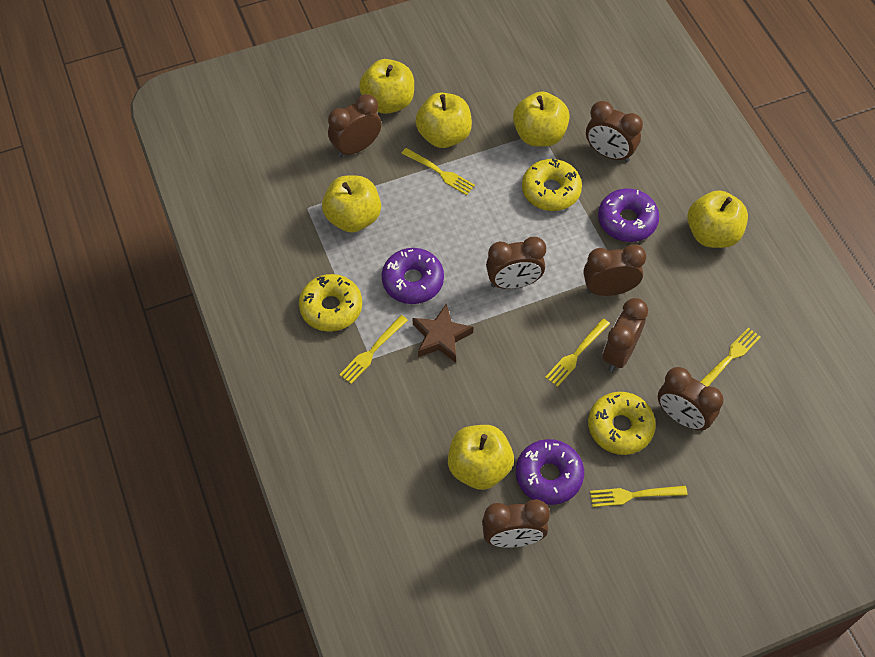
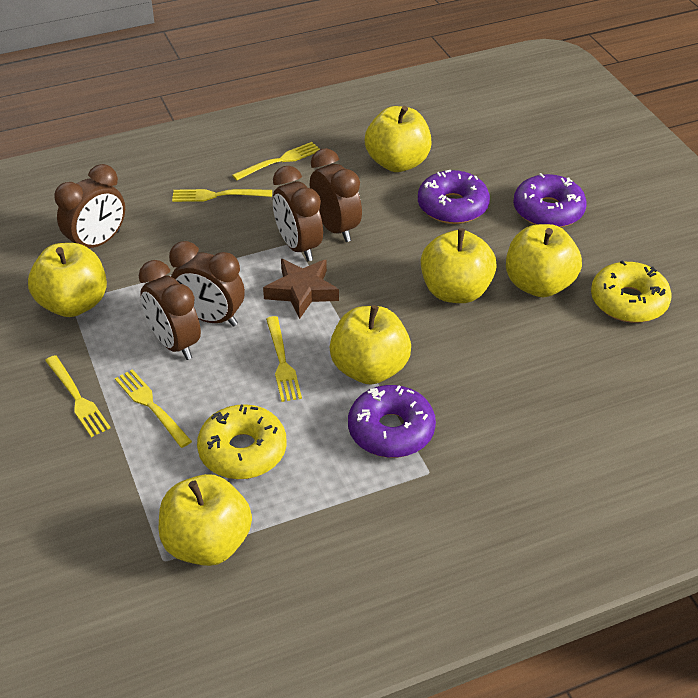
brown clock: 7 -> 5
yellow donut: 3 -> 2

